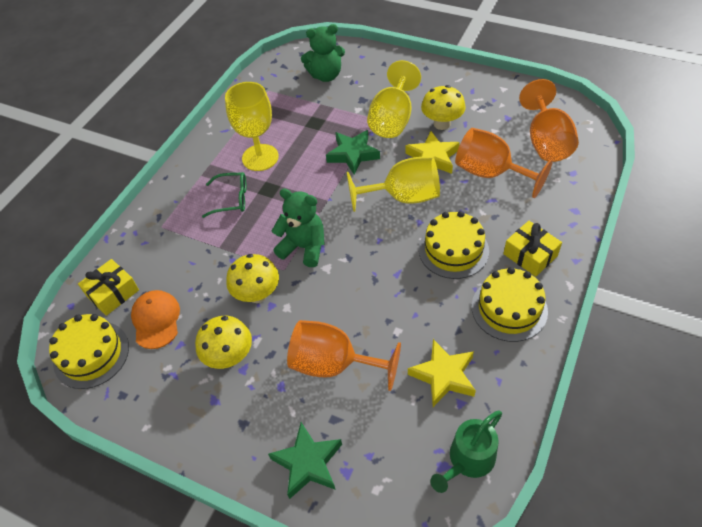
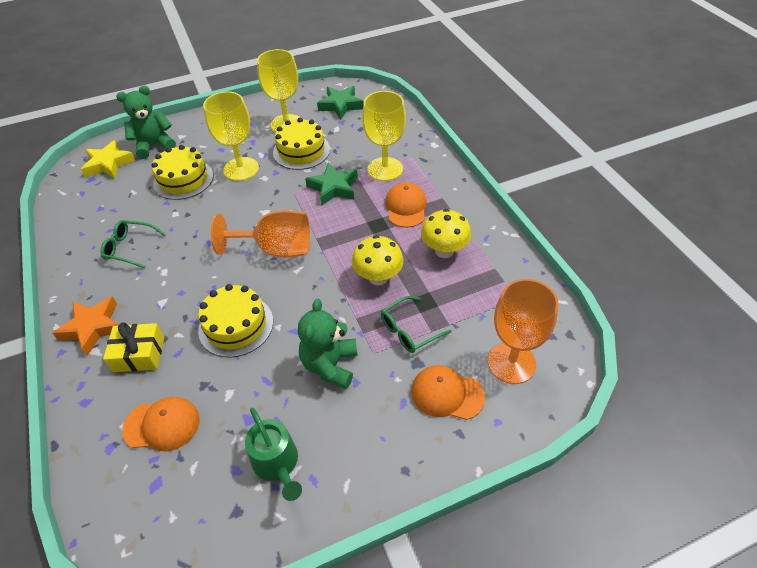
green glasses: 1 -> 2
orange cap: 1 -> 3
orange goblet: 3 -> 2
orange star: 0 -> 1
yellow gift: 2 -> 1
yellow mushroom: 3 -> 2
yellow star: 2 -> 1

